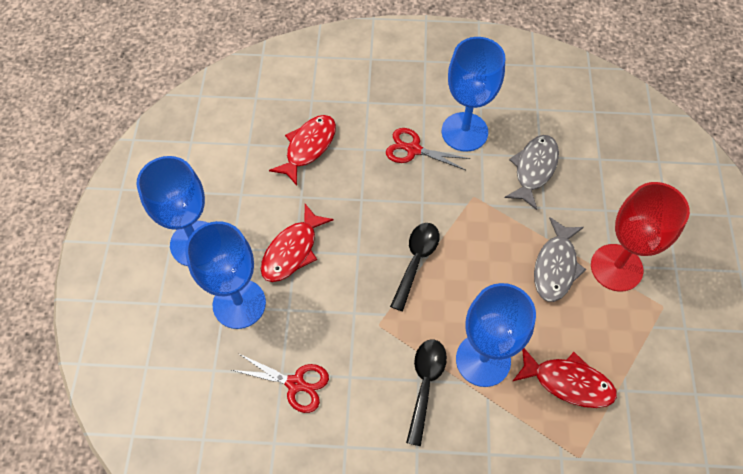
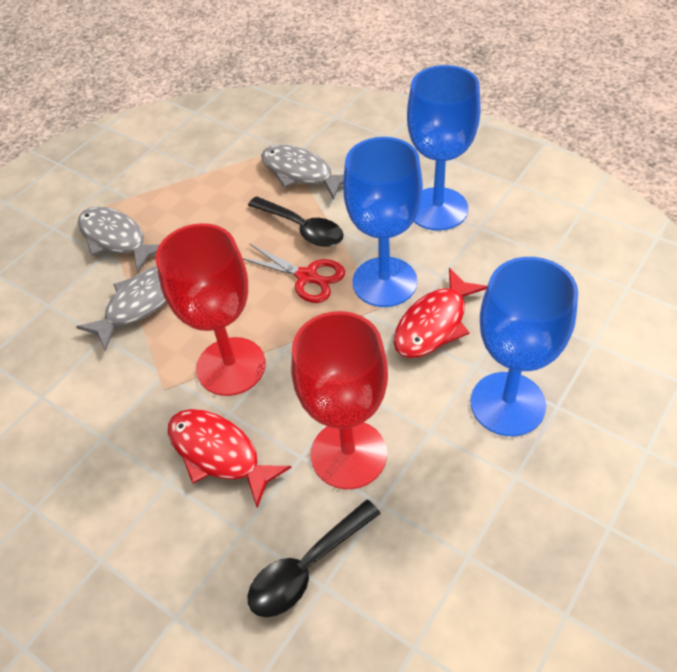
blue goblet: 4 -> 3
grey fish: 2 -> 3
red fish: 3 -> 2
red goblet: 1 -> 2
red scissors: 2 -> 1

